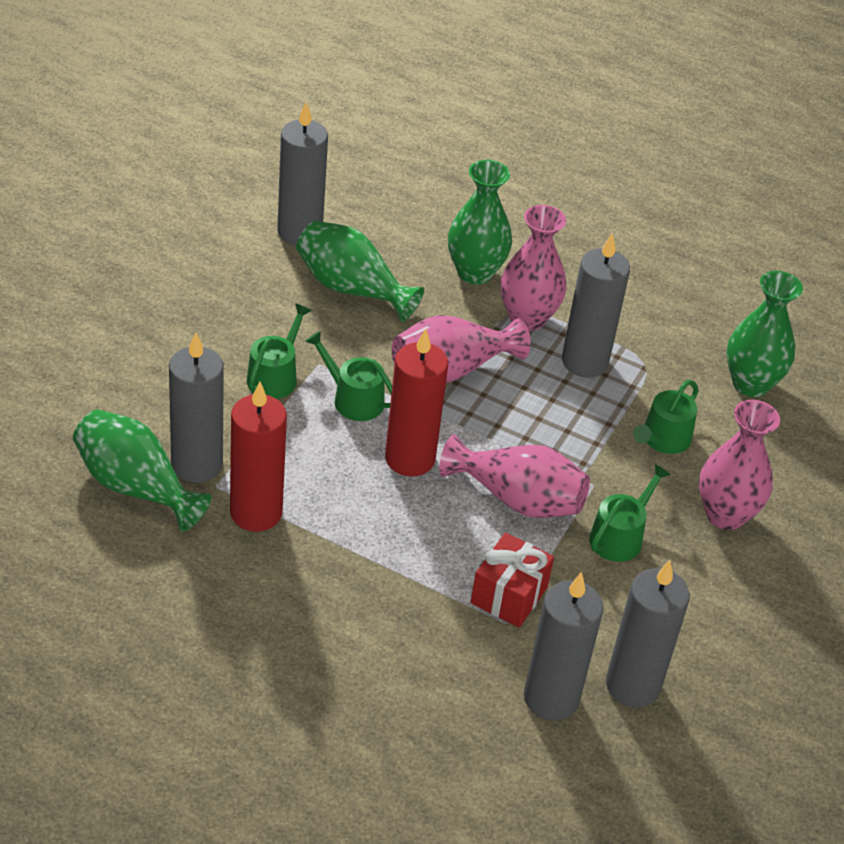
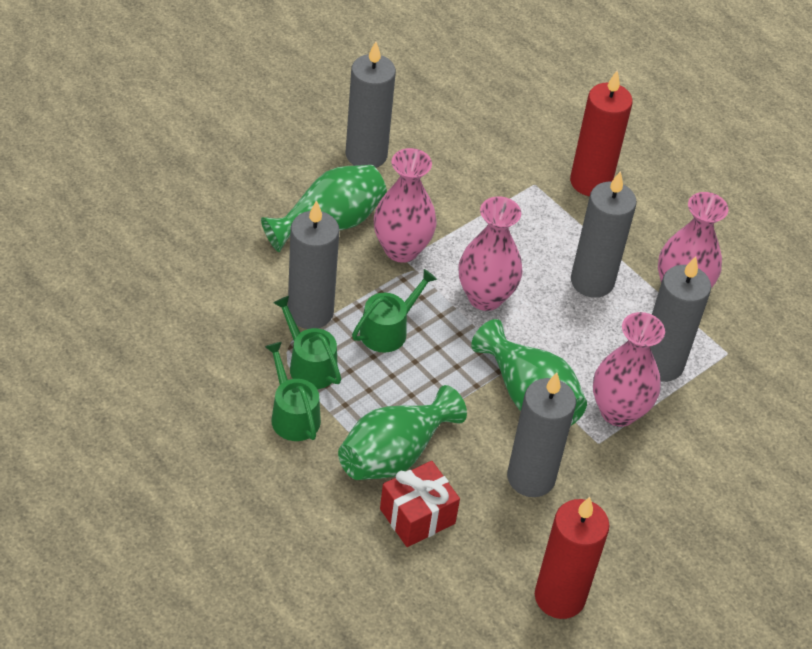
green vase: 4 -> 3
green watering can: 4 -> 3

